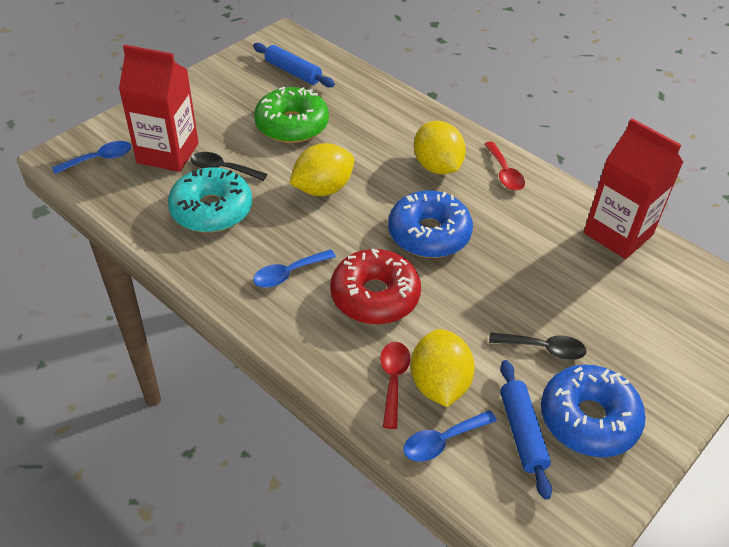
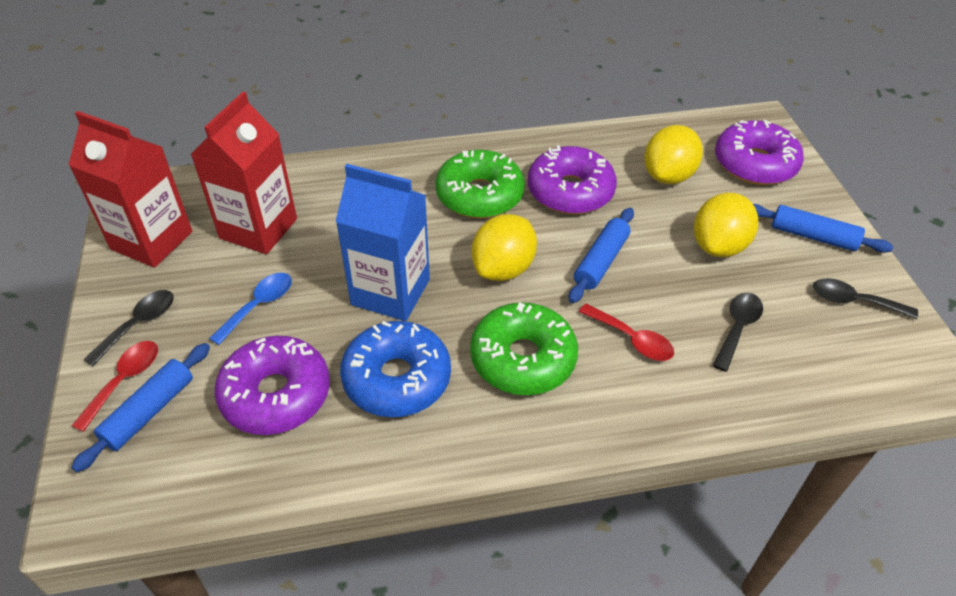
black spoon: 2 -> 3
blue carton: 0 -> 1
blue donut: 2 -> 1
blue rolling pin: 2 -> 3
blue spoon: 3 -> 1
green donut: 1 -> 2
purple donut: 0 -> 3
red donut: 1 -> 0
turquoise donut: 1 -> 0

